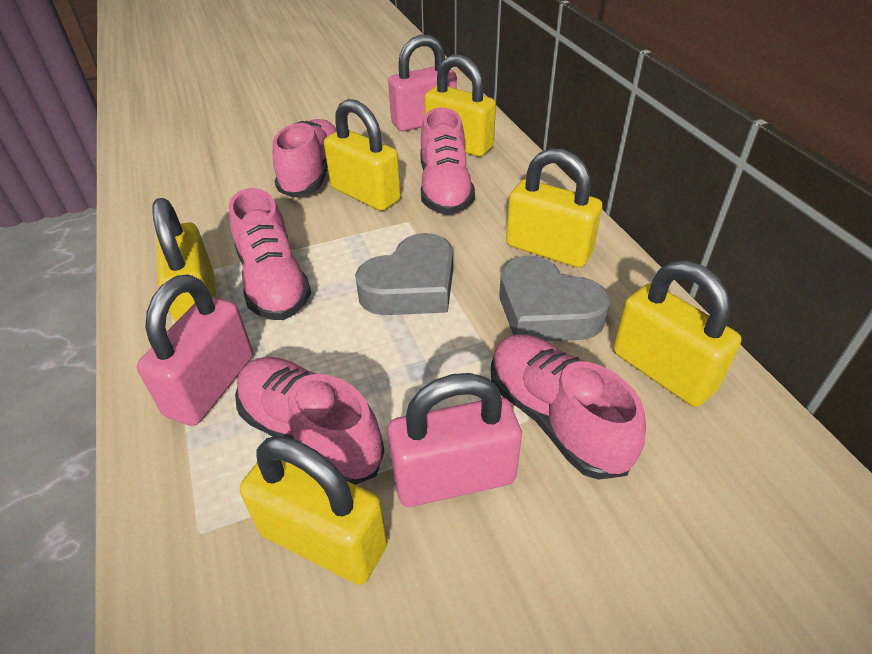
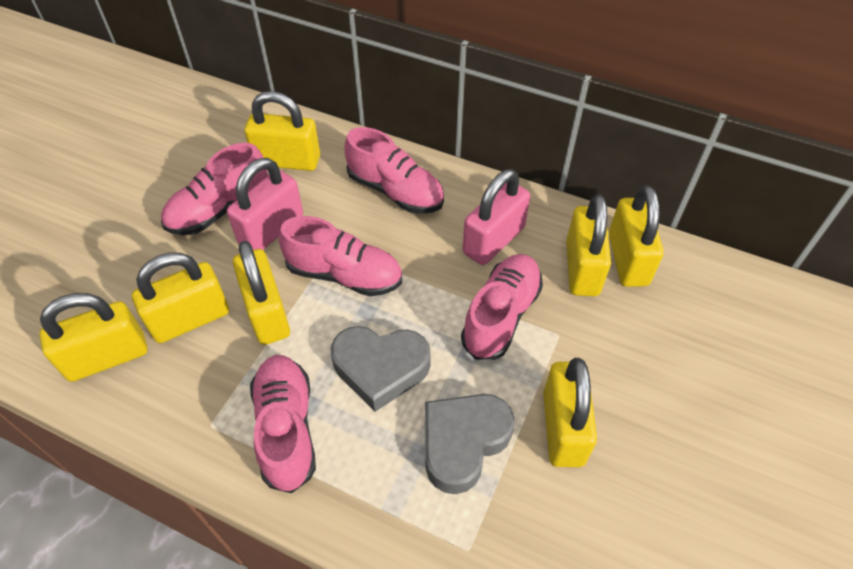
pink padlock: 3 -> 2
yellow padlock: 6 -> 7

